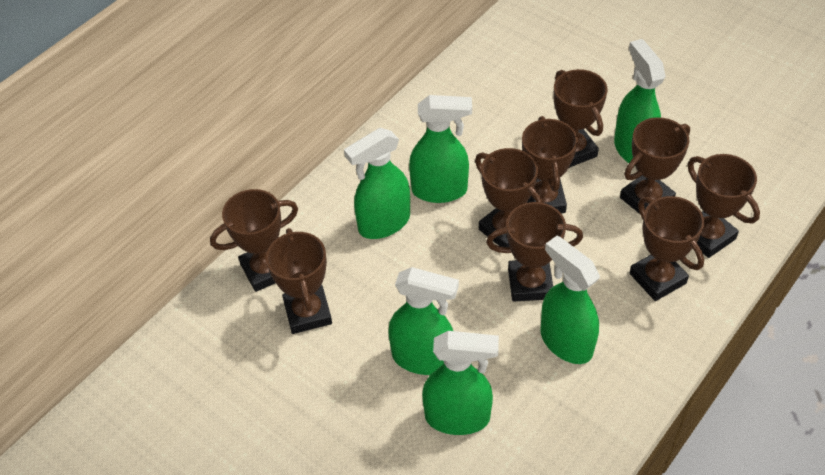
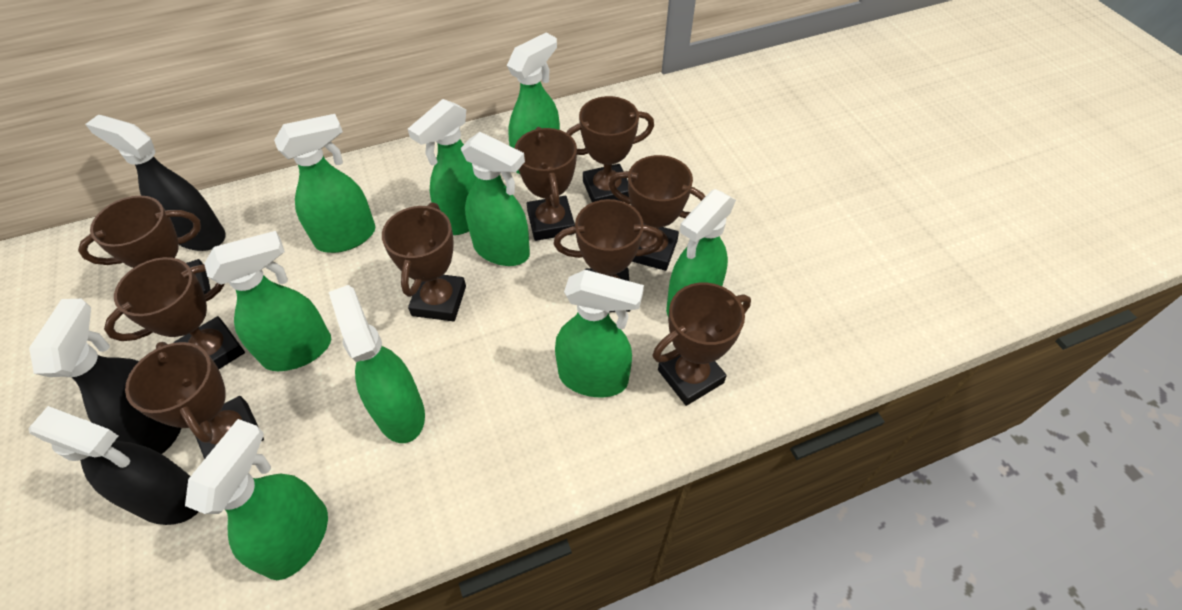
black spray bottle: 0 -> 3
green spray bottle: 6 -> 9

